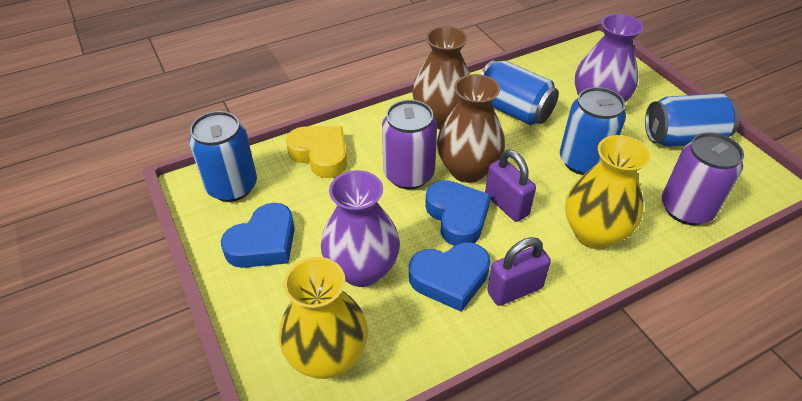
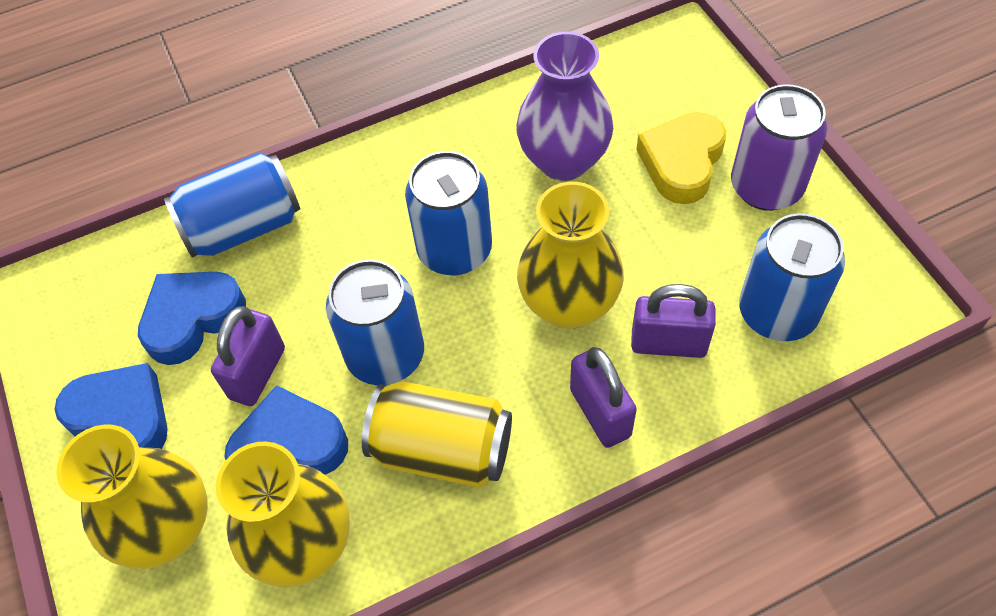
brown vase: 2 -> 0
purple can: 2 -> 1
purple padlock: 2 -> 3
purple vase: 2 -> 1
yellow can: 0 -> 1
yellow vase: 2 -> 3

